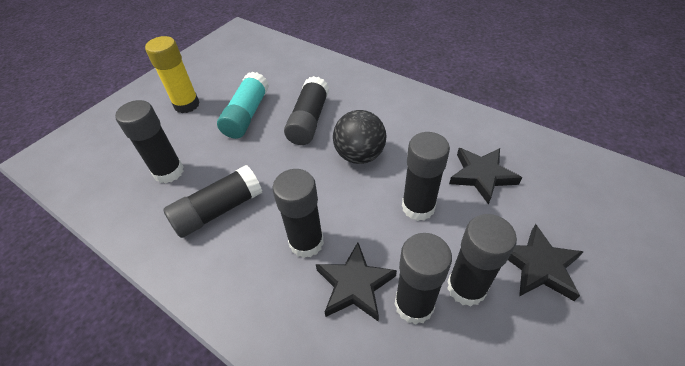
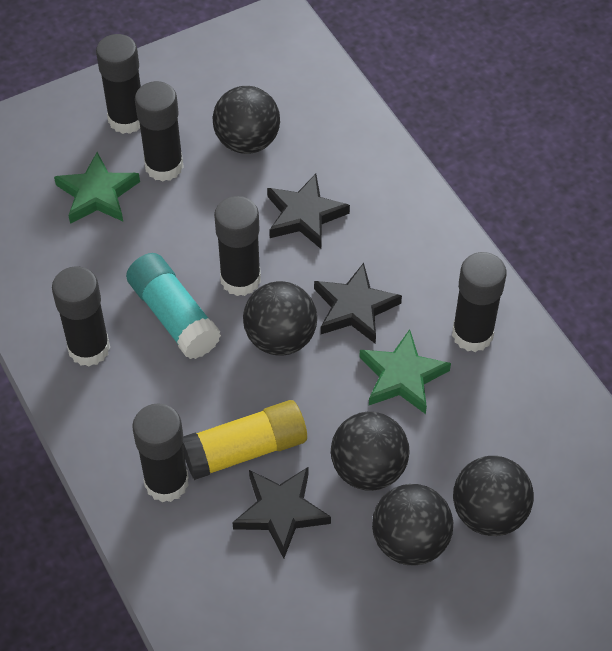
black ball: 1 -> 5
black glue stick: 7 -> 6
green star: 0 -> 2

